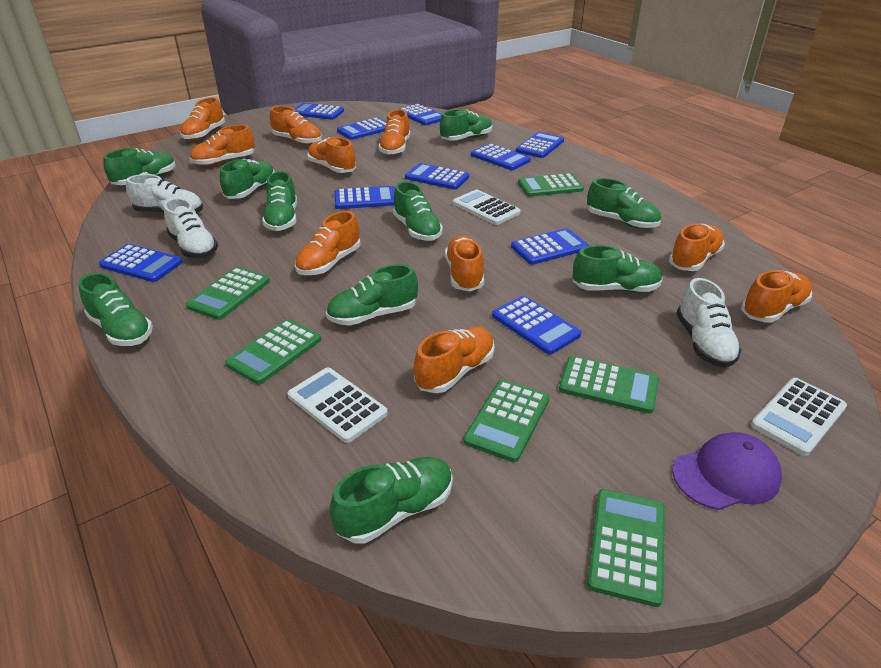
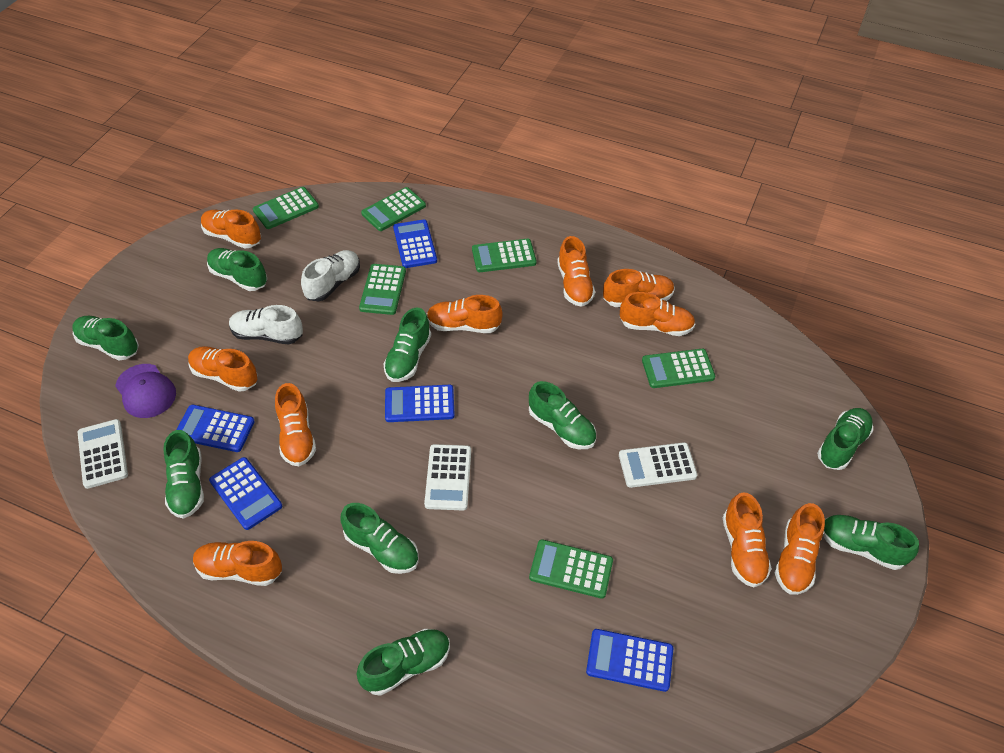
blue calculator: 10 -> 5
green shoe: 10 -> 9
white shoe: 3 -> 2

